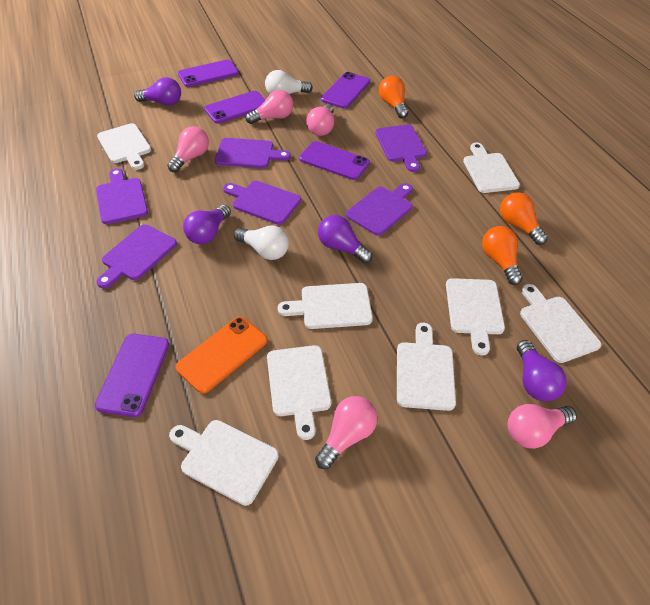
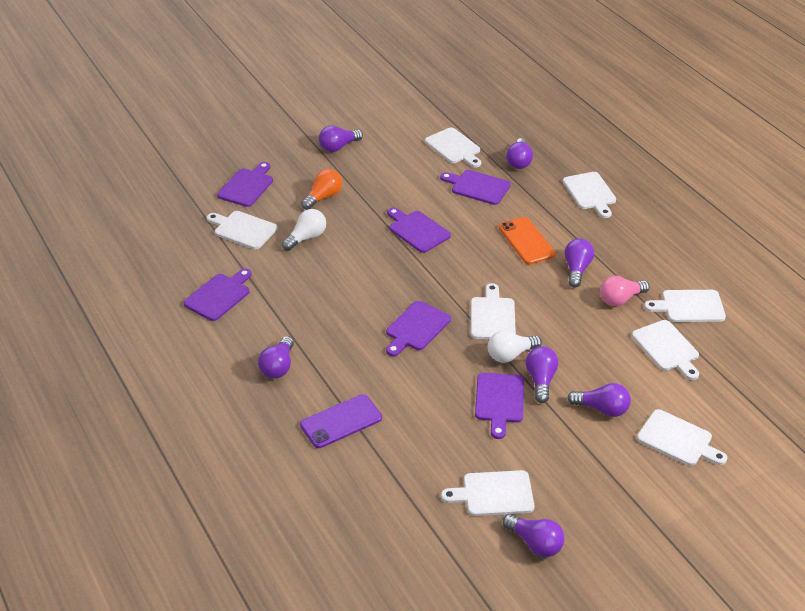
orange light bulb: 3 -> 1
pink light bulb: 5 -> 1
purple light bulb: 4 -> 7
purple phone: 5 -> 1

